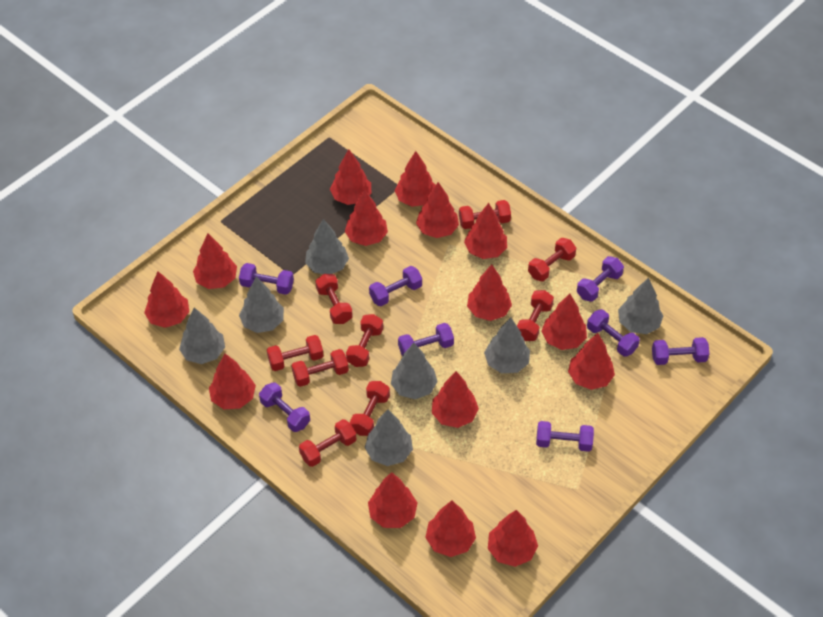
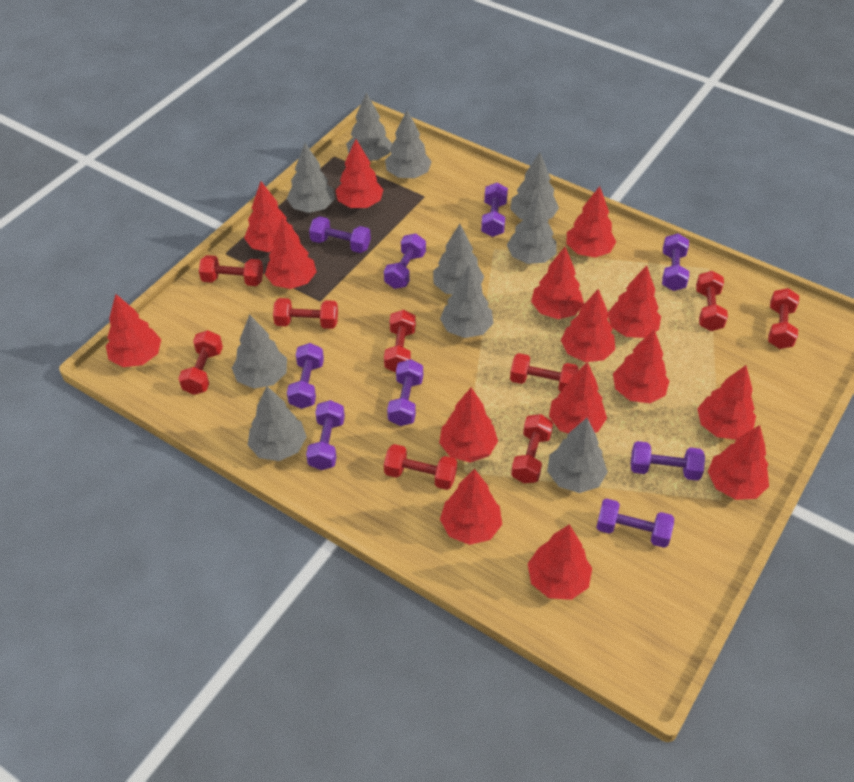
grey tree: 7 -> 10
purple dumbbell: 8 -> 9

